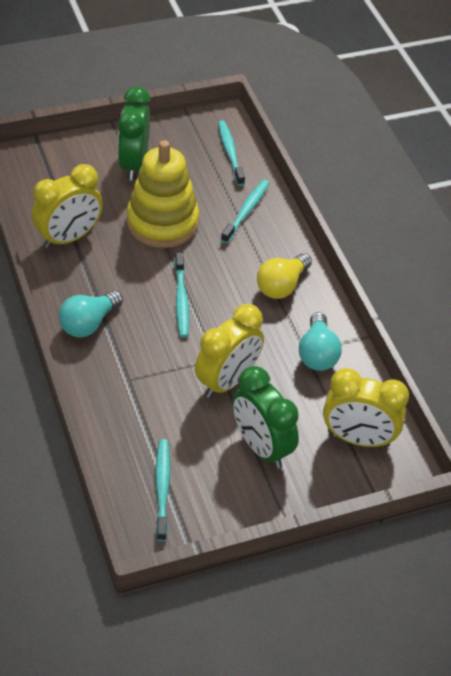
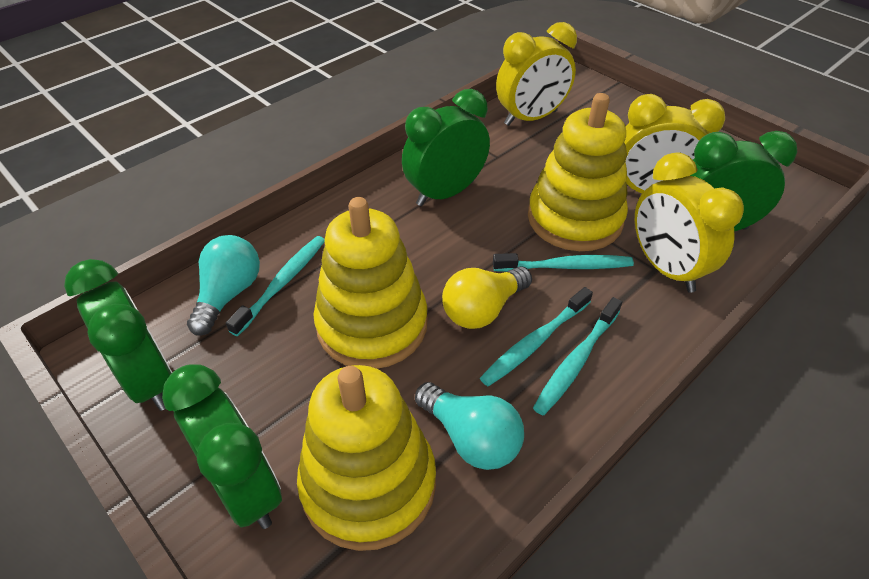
green clock: 2 -> 4
yellow stacking toy: 1 -> 3

